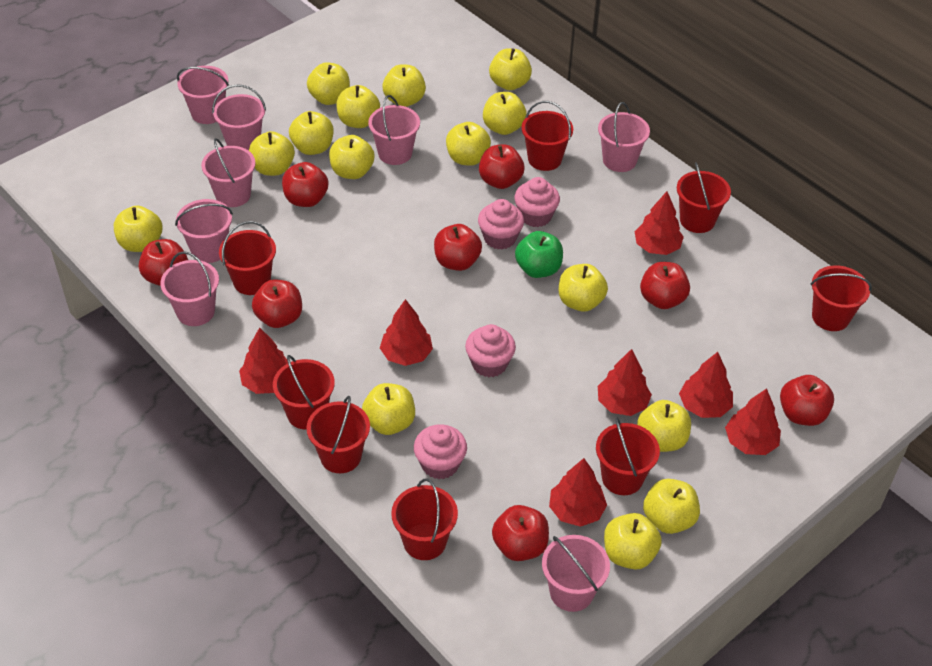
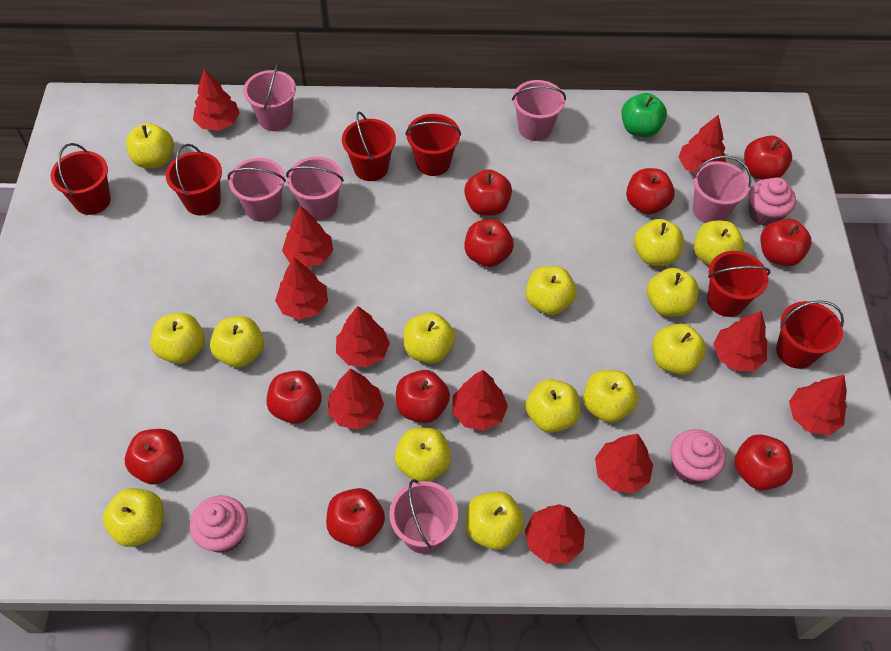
pink bucket: 8 -> 6
pink cupcake: 4 -> 3
red apple: 8 -> 10
red bucket: 8 -> 6
red tree: 7 -> 11
yellow apple: 15 -> 14

